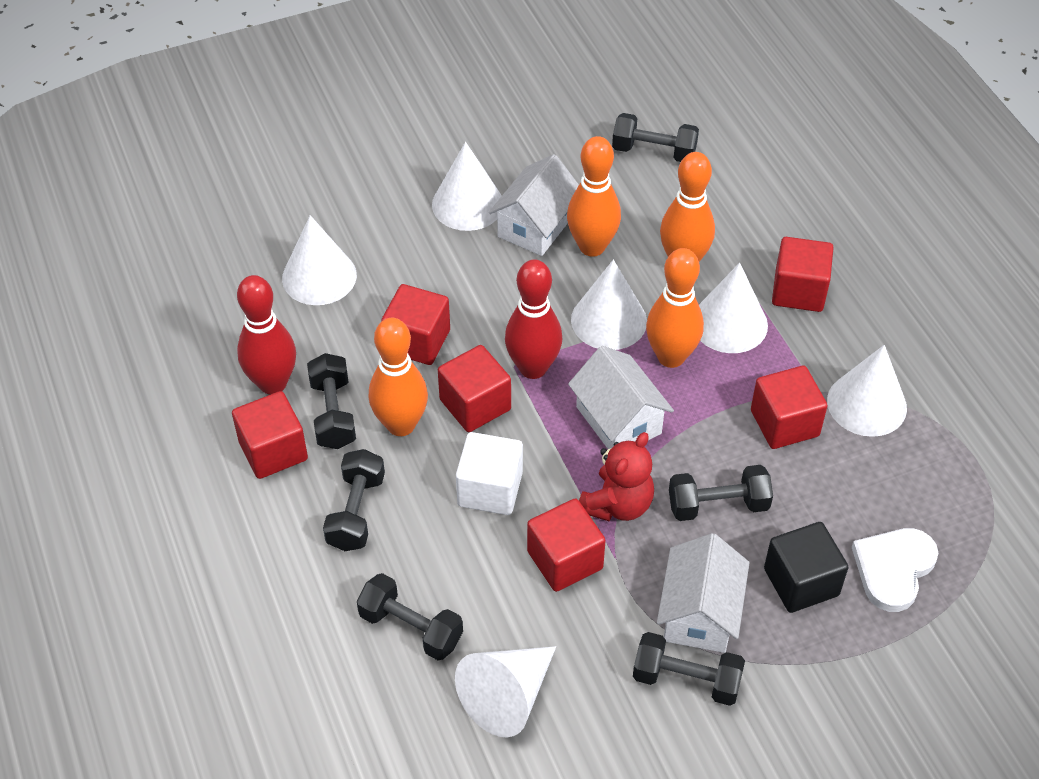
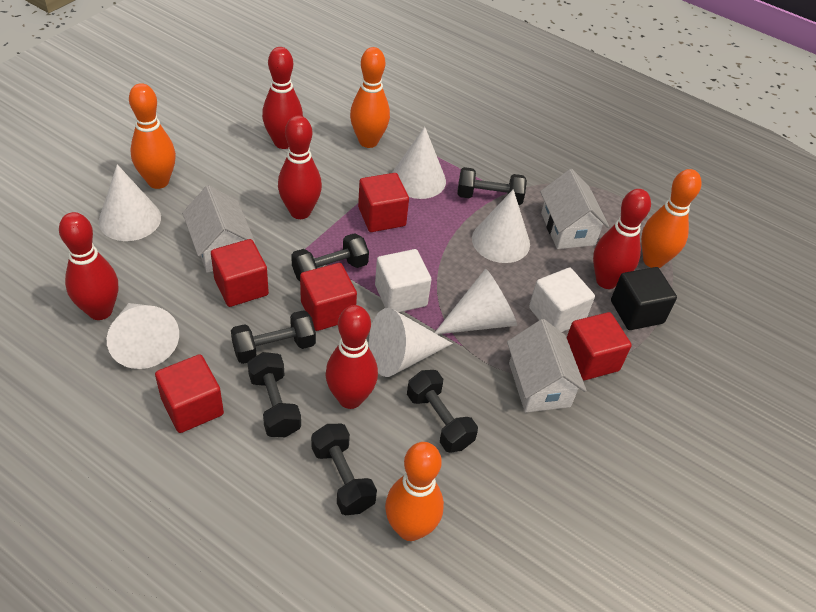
red bowling pin: 2 -> 5
red cube: 6 -> 5
red teddy bear: 1 -> 0
white cube: 1 -> 2
white heart: 1 -> 0

